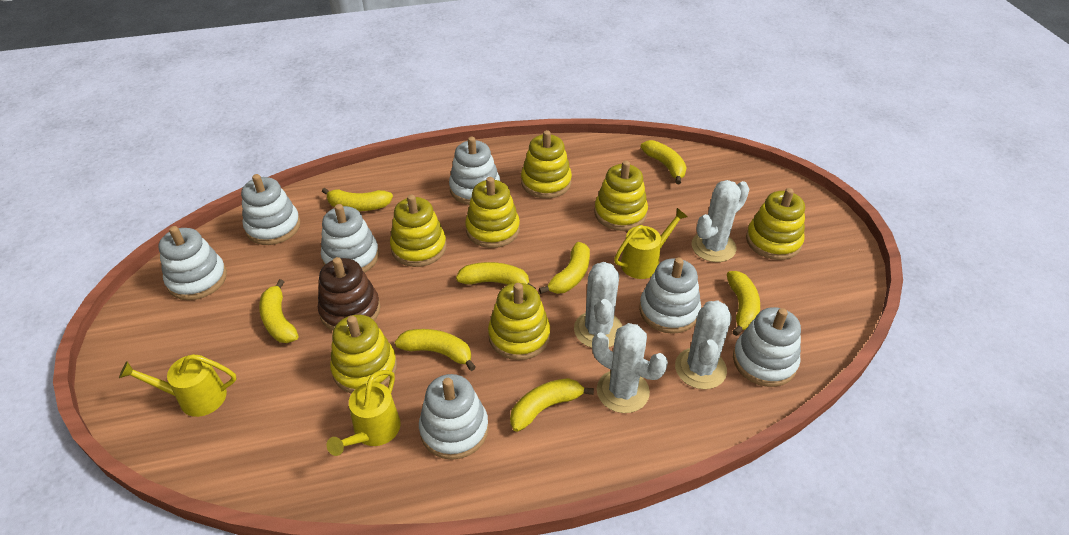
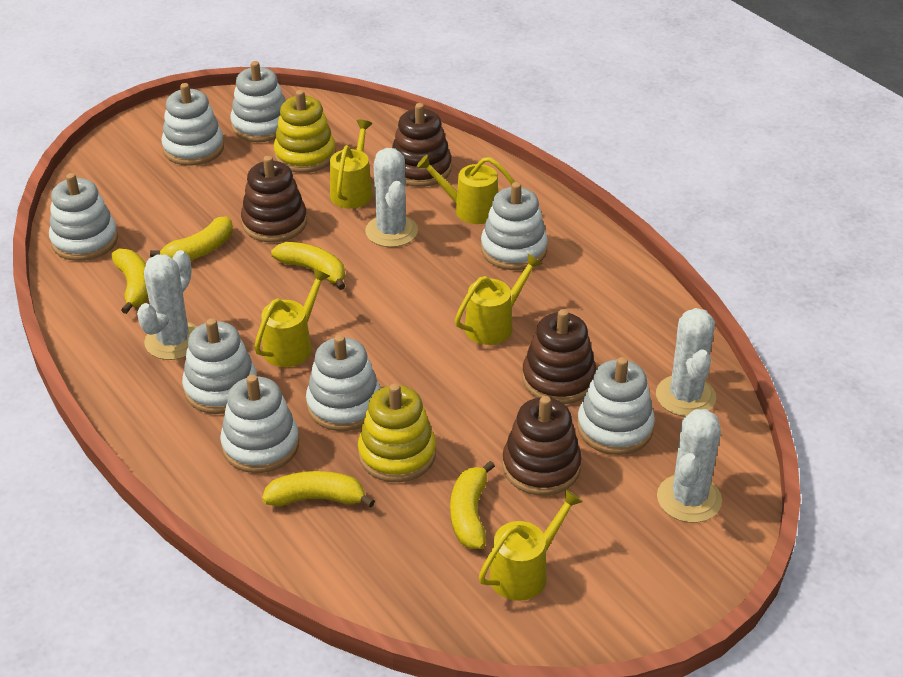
brown stacking toy: 1 -> 4
white stacking toy: 7 -> 8
yellow banana: 8 -> 5
yellow stacking toy: 7 -> 2
yellow watering can: 3 -> 5

